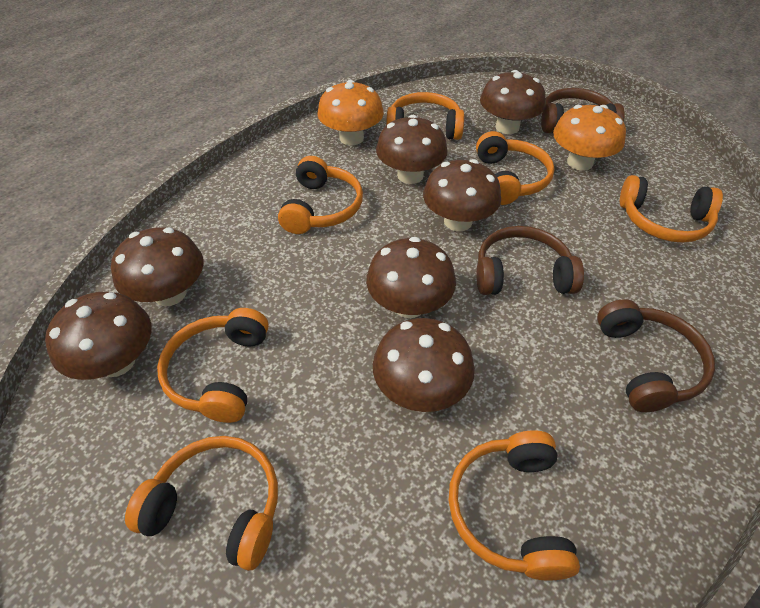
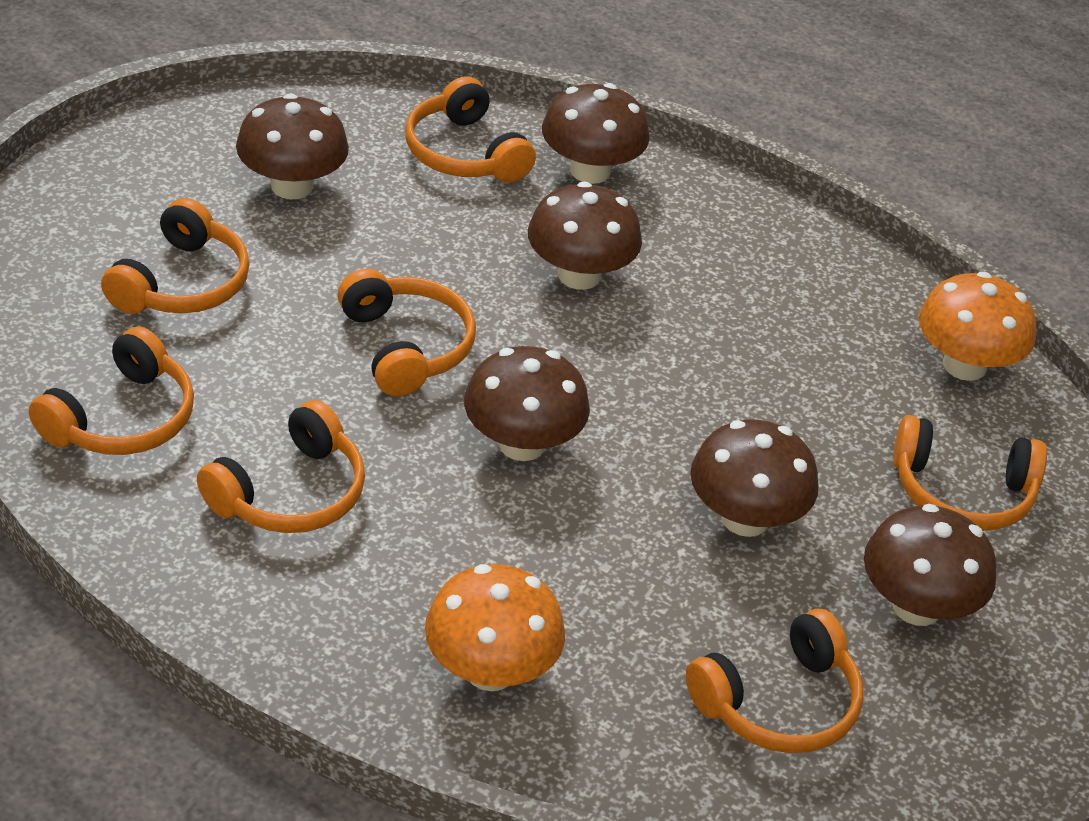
brown headphones: 3 -> 0
brown mushroom: 7 -> 6

